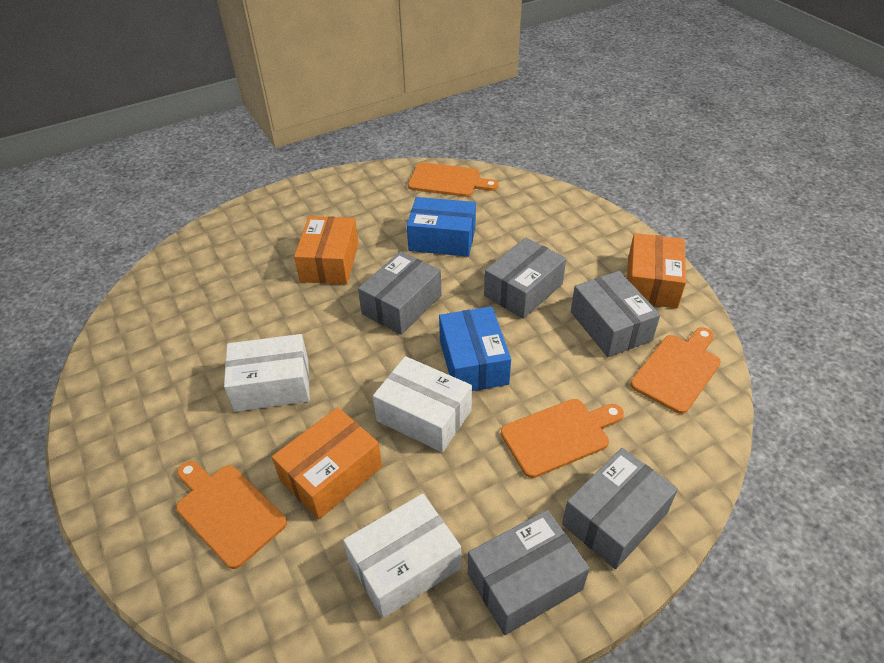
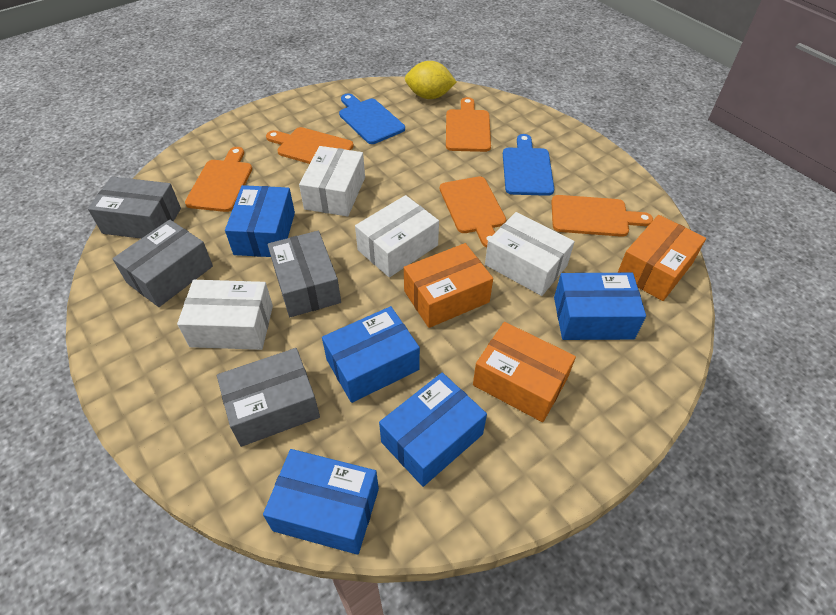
blue box: 2 -> 5
blue cutting board: 0 -> 2
grey box: 5 -> 4
orange cutting board: 4 -> 5
white box: 3 -> 4
yellow lemon: 0 -> 1

